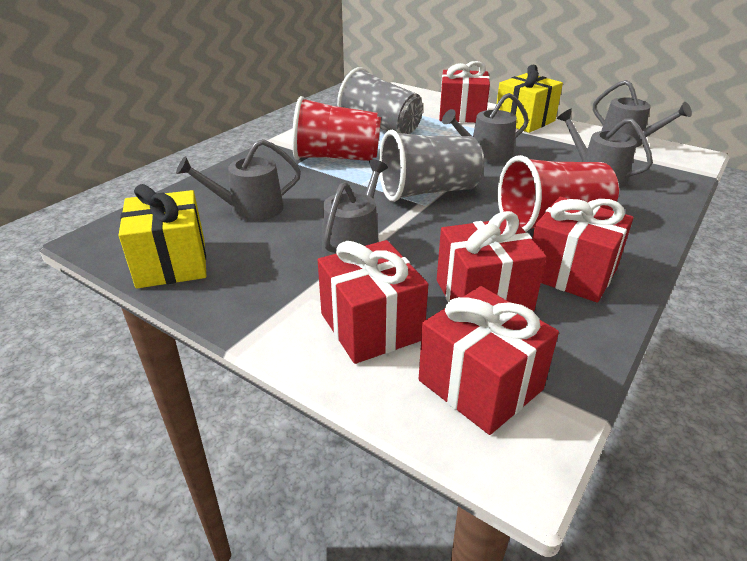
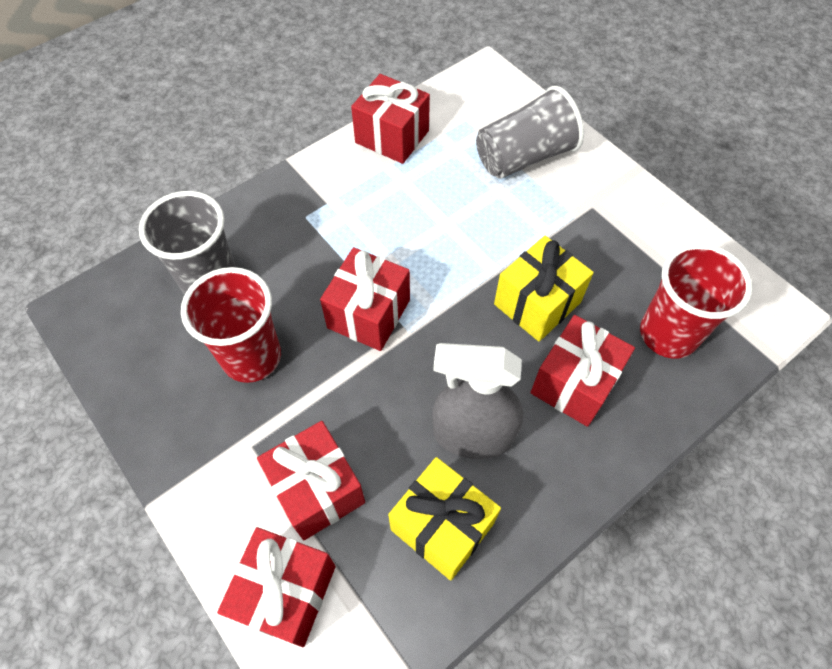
grey spray bottle: 0 -> 1
grey watering can: 5 -> 0

